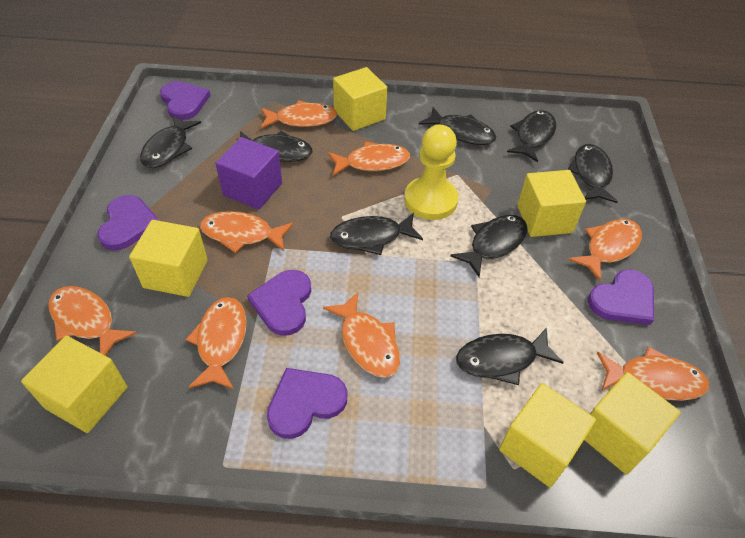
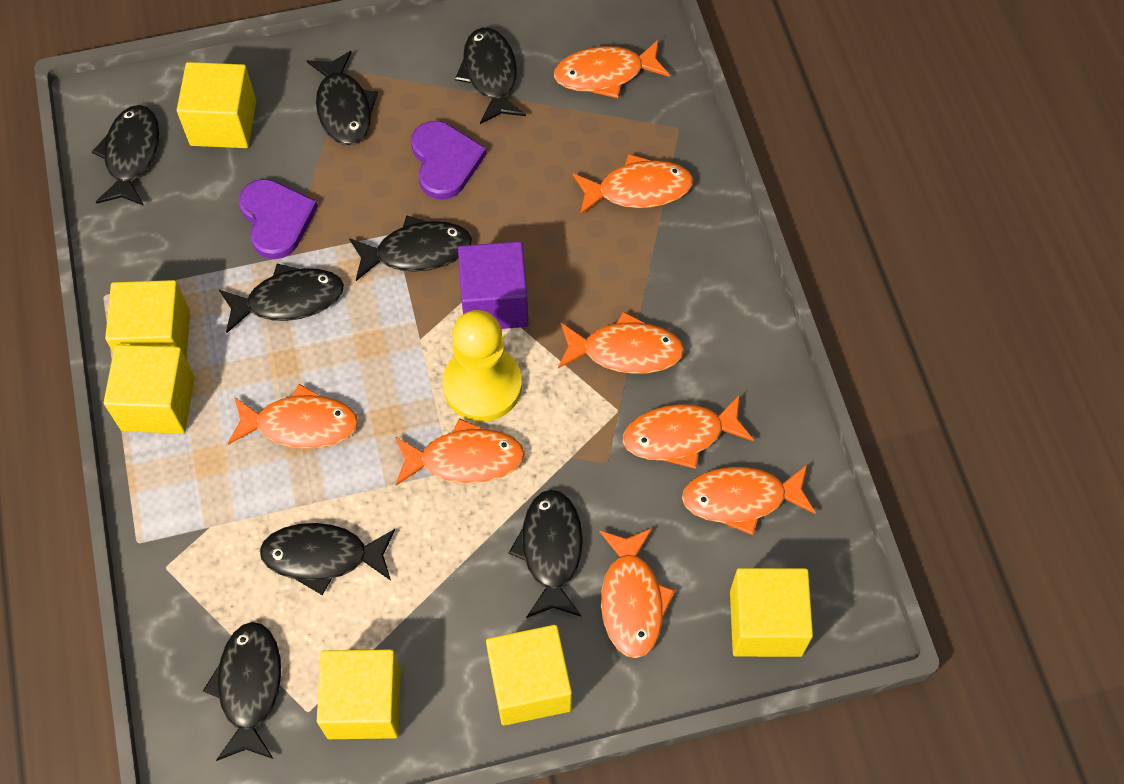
purple heart: 5 -> 2

